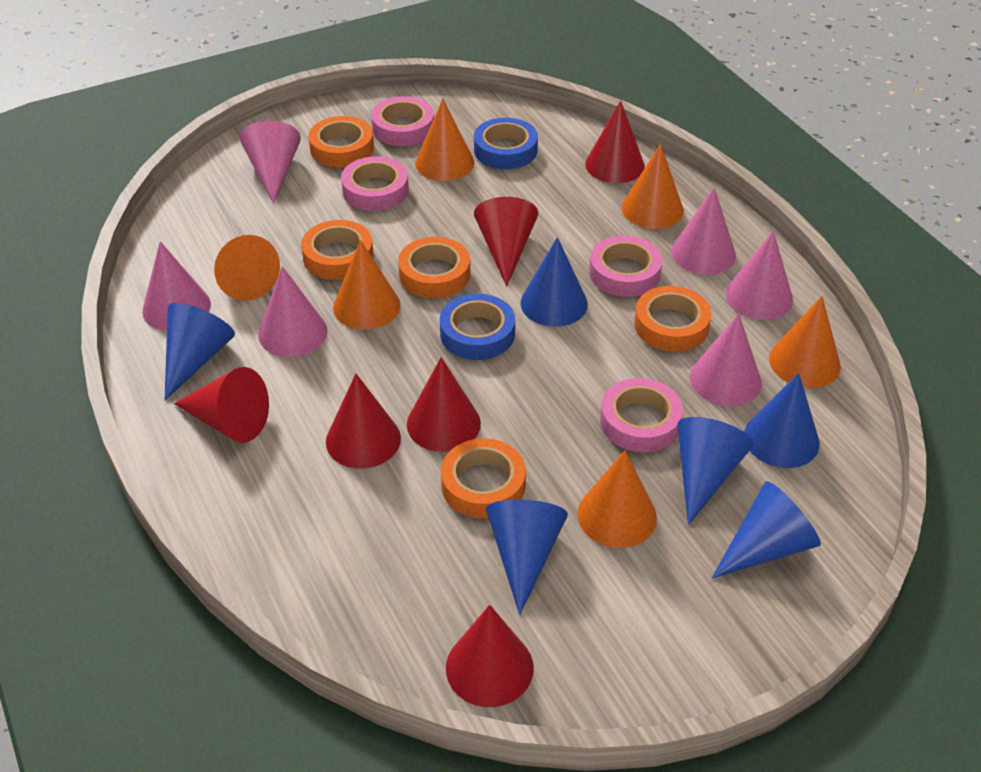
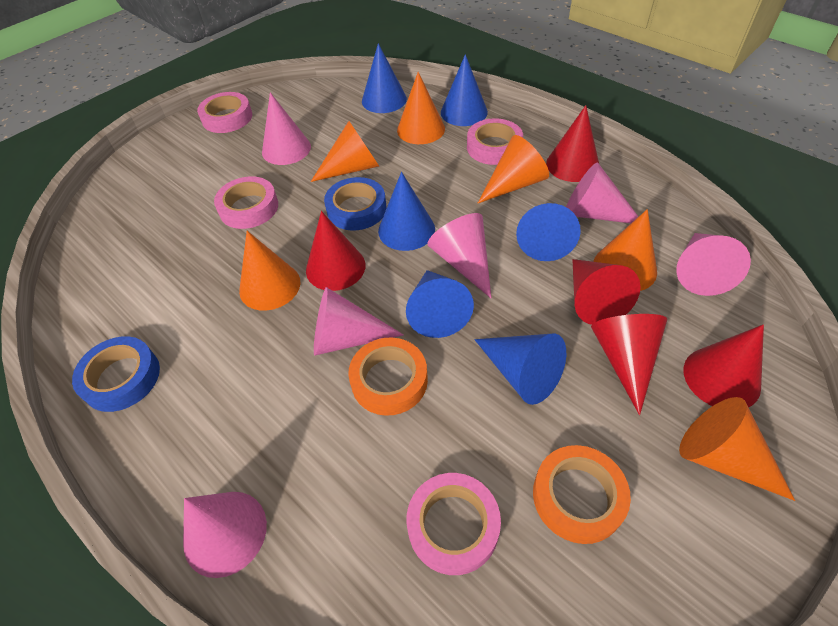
orange tape: 5 -> 2
red cone: 6 -> 5

